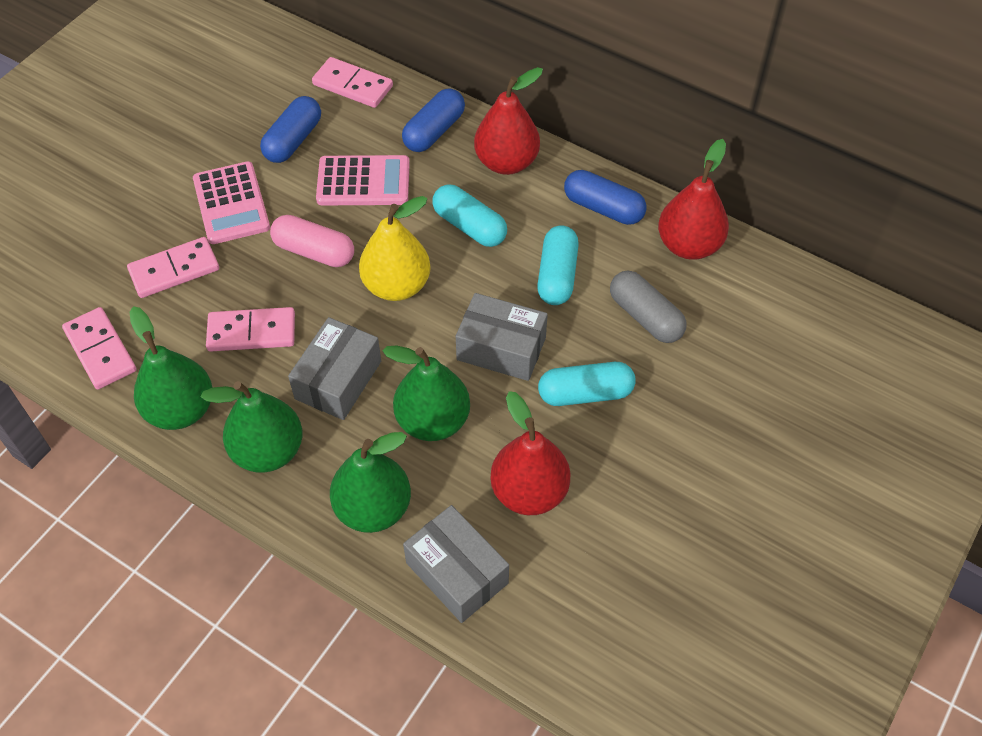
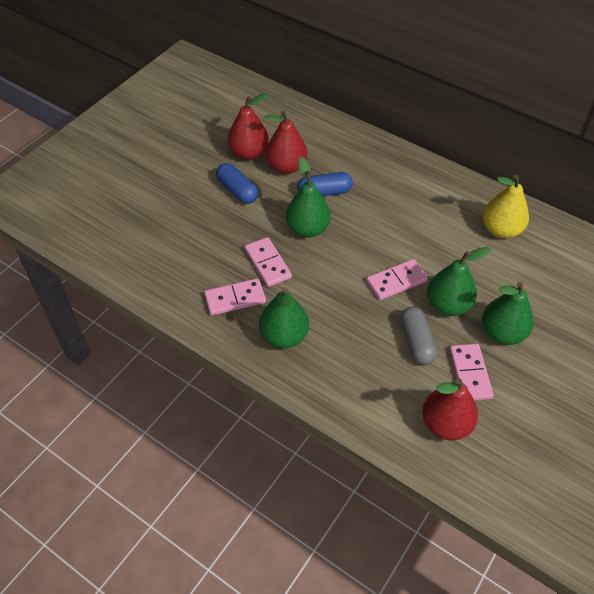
blue capsule: 3 -> 2
grey box: 3 -> 0
pink calculator: 2 -> 0
pink capsule: 1 -> 0
turquoise capsule: 3 -> 0

